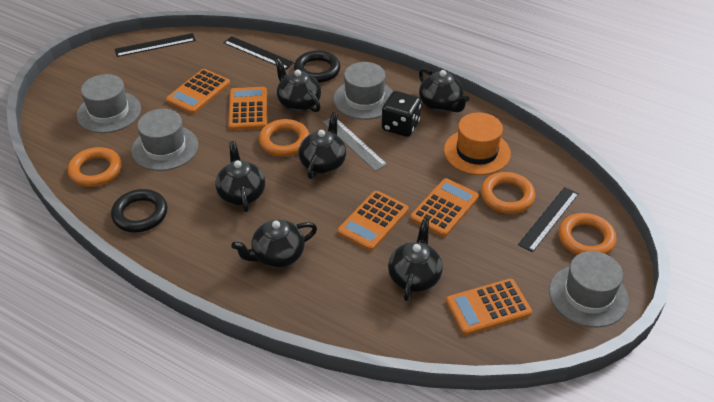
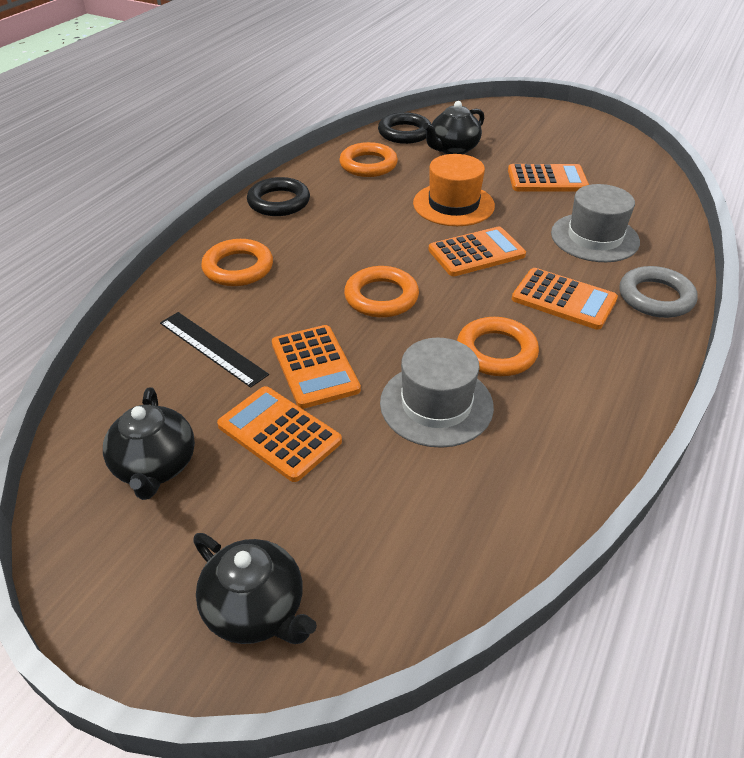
black dice: 1 -> 0
black ruler: 3 -> 1
black teapot: 6 -> 3
grey hat: 4 -> 2
grey ring: 0 -> 1
grey ruler: 1 -> 0

